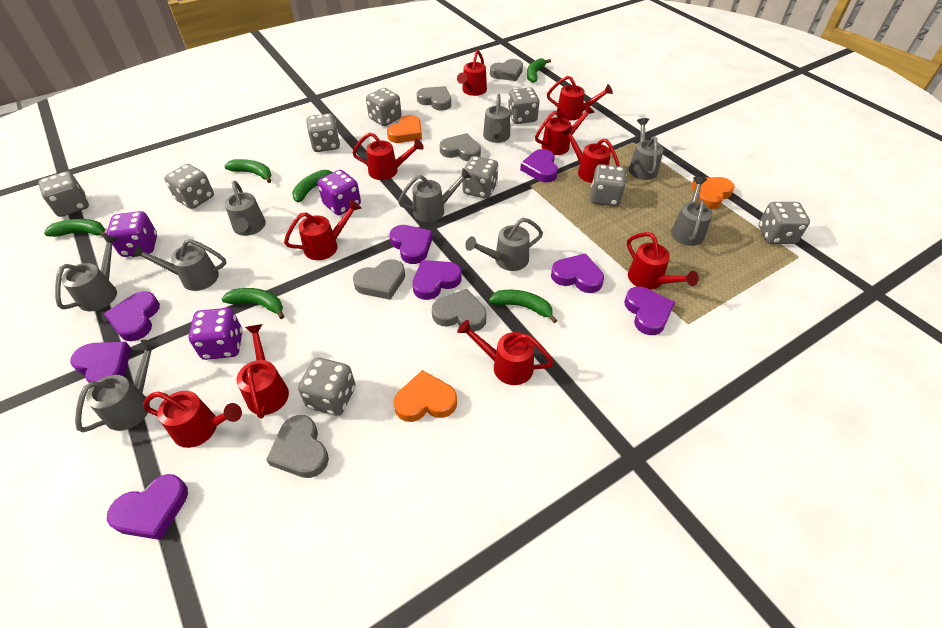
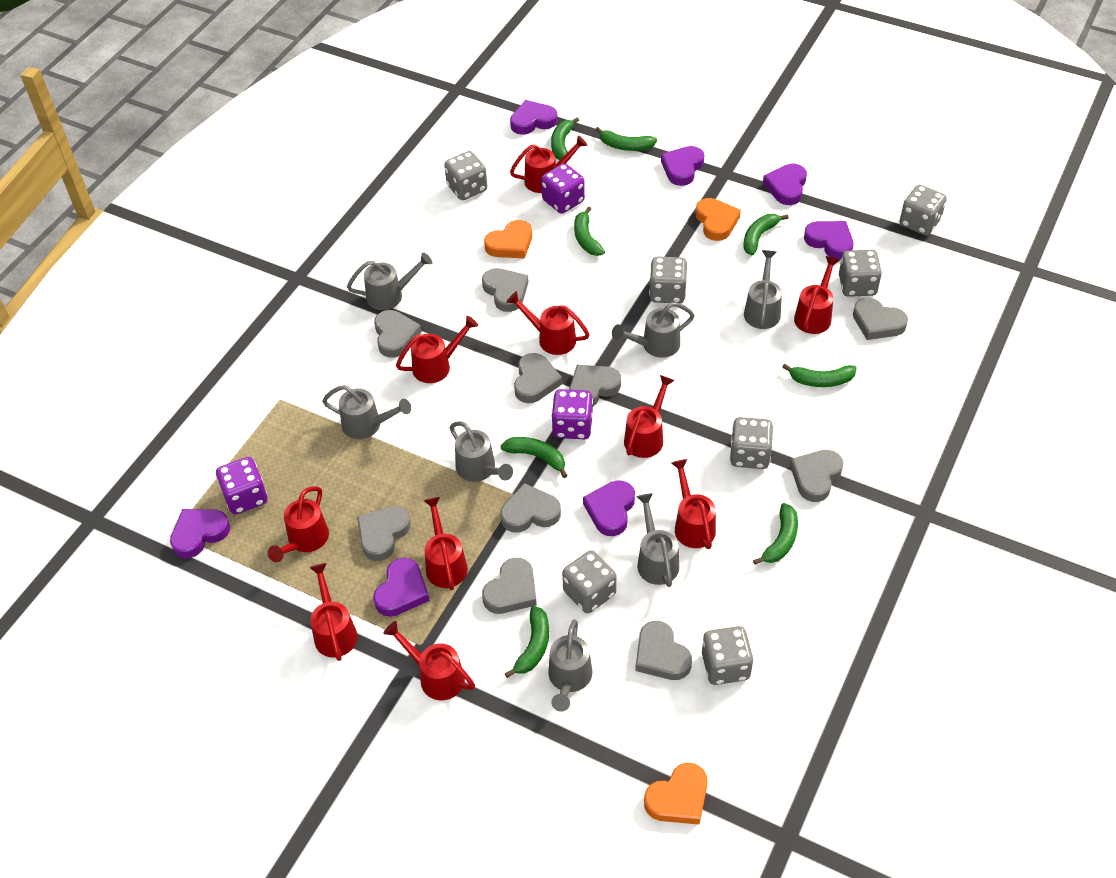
green banana: 6 -> 8
grey dice: 9 -> 7
grey heart: 6 -> 10
grey watering can: 9 -> 7
purple heart: 8 -> 7

